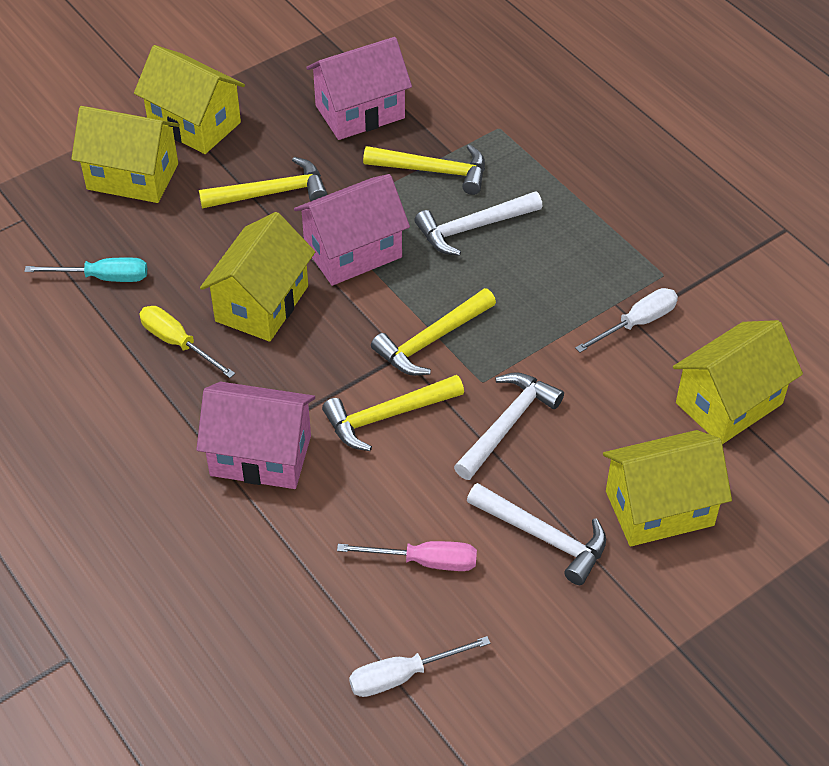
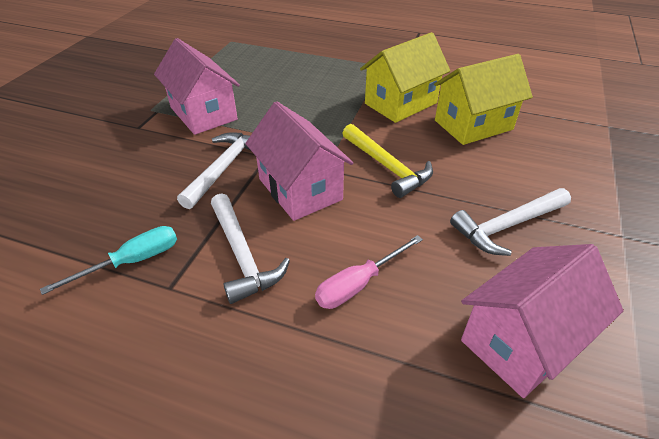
white screwdriver: 2 -> 0
yellow hammer: 4 -> 1
yellow house: 5 -> 2
yellow screwdriver: 1 -> 0

